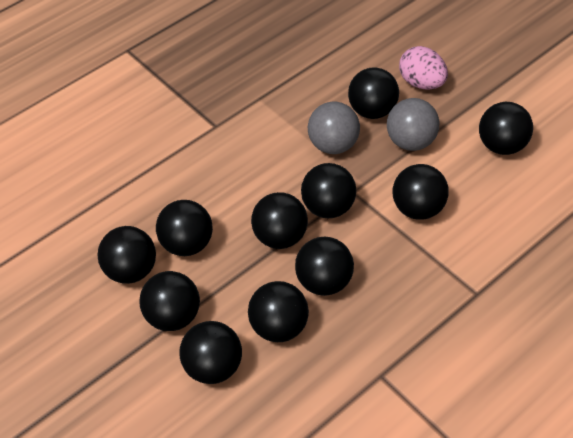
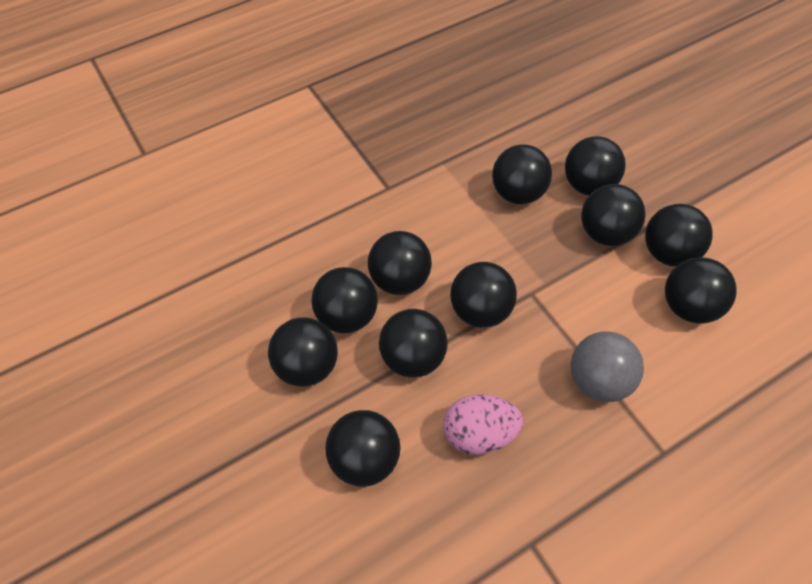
grey ball: 2 -> 1

